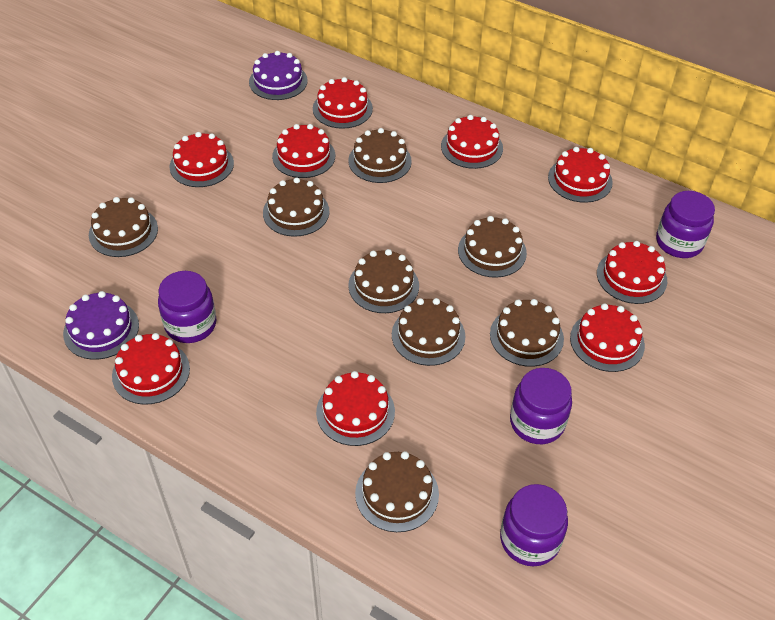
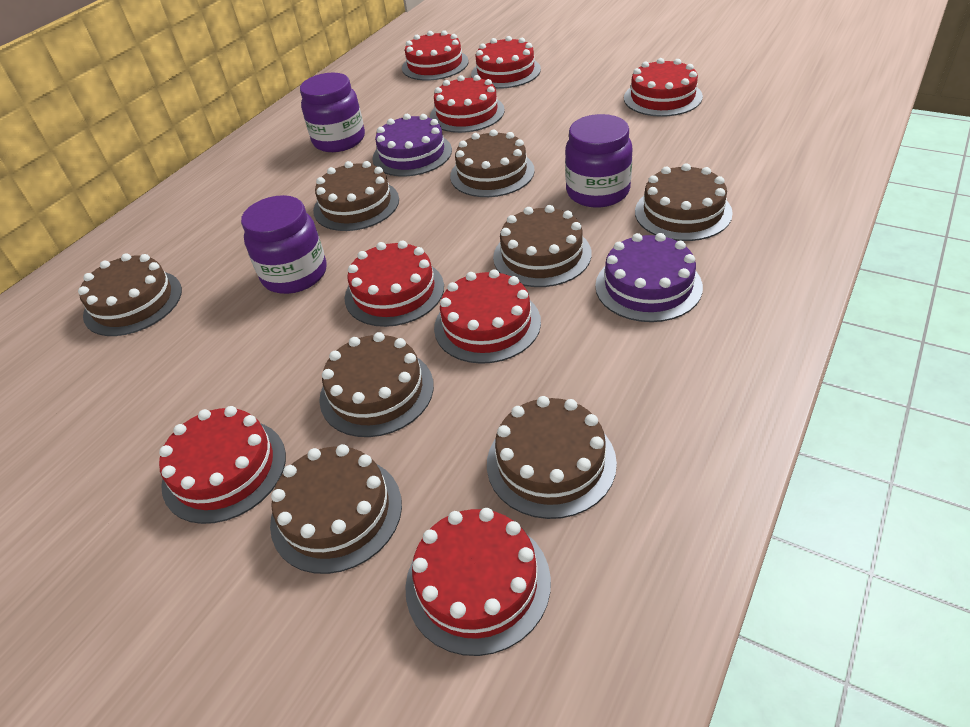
purple jar: 4 -> 3
red cake: 9 -> 8

